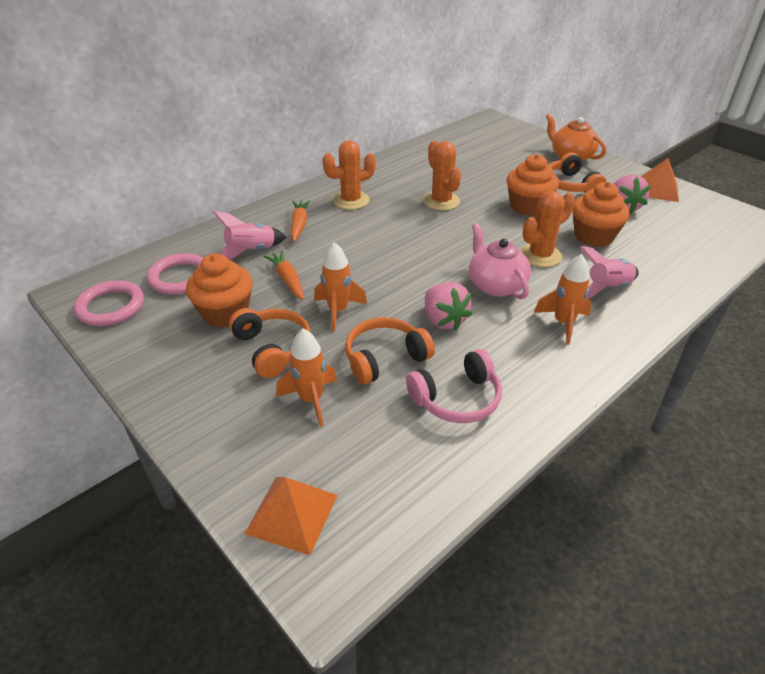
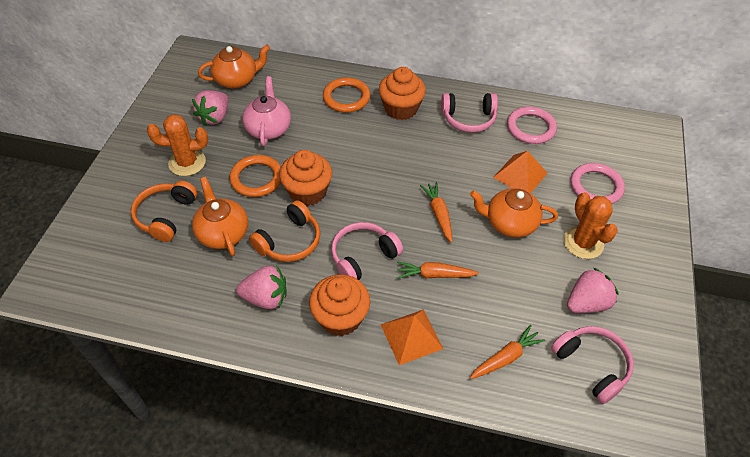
orange cactus: 3 -> 2
orange carrot: 2 -> 3
orange headphones: 3 -> 2
orange ring: 0 -> 2
orange rocket: 3 -> 0
orange teapot: 1 -> 3
pink headphones: 1 -> 3
pink rocket: 2 -> 0
pink strawberry: 2 -> 3

